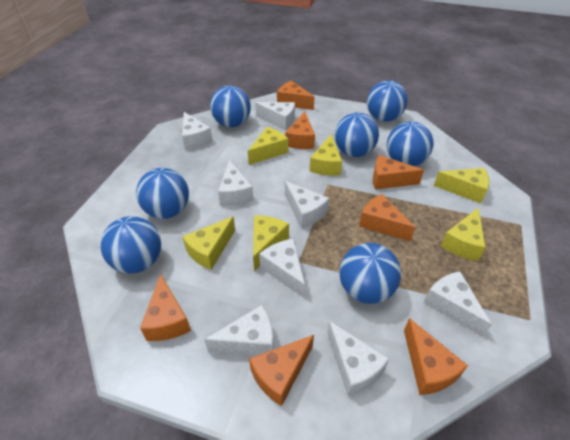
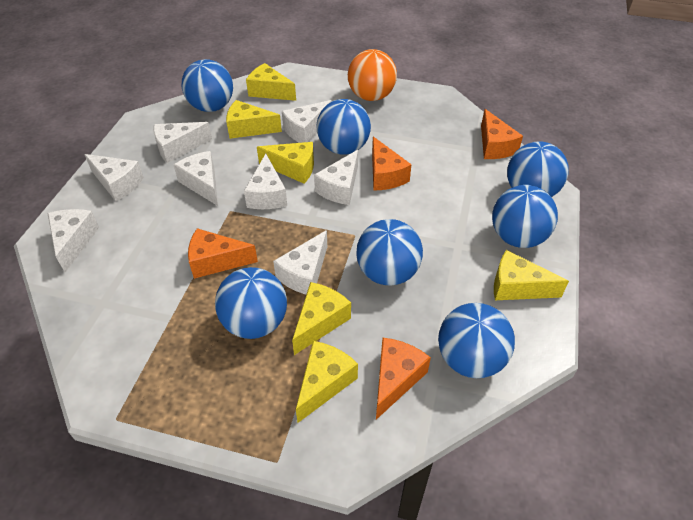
orange ball: 0 -> 1
orange cheese: 7 -> 4

